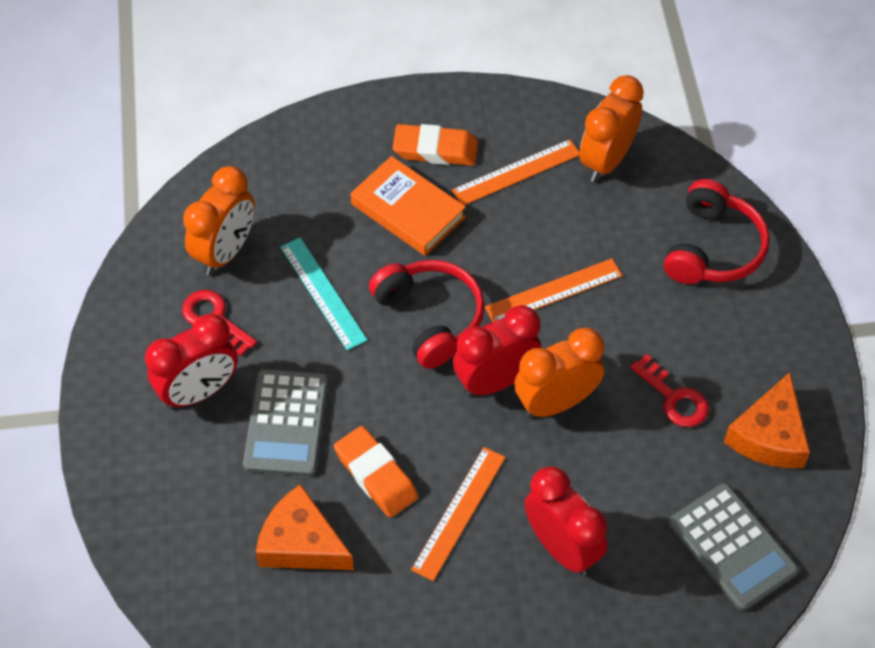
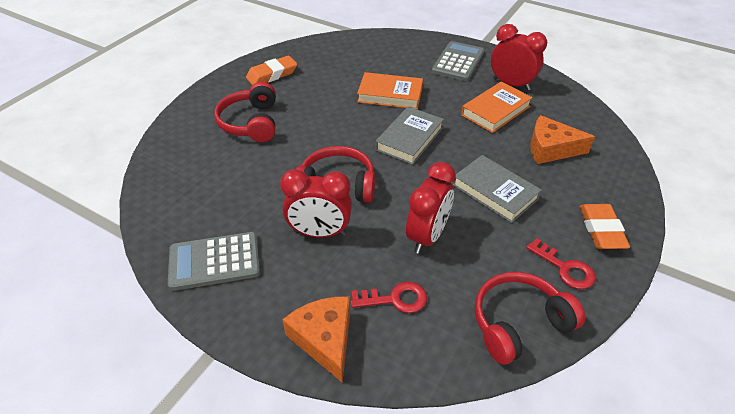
grey book: 0 -> 2
orange book: 1 -> 2
orange clock: 3 -> 0
orange ruler: 3 -> 0
red headphones: 2 -> 3
turquoise ruler: 1 -> 0

